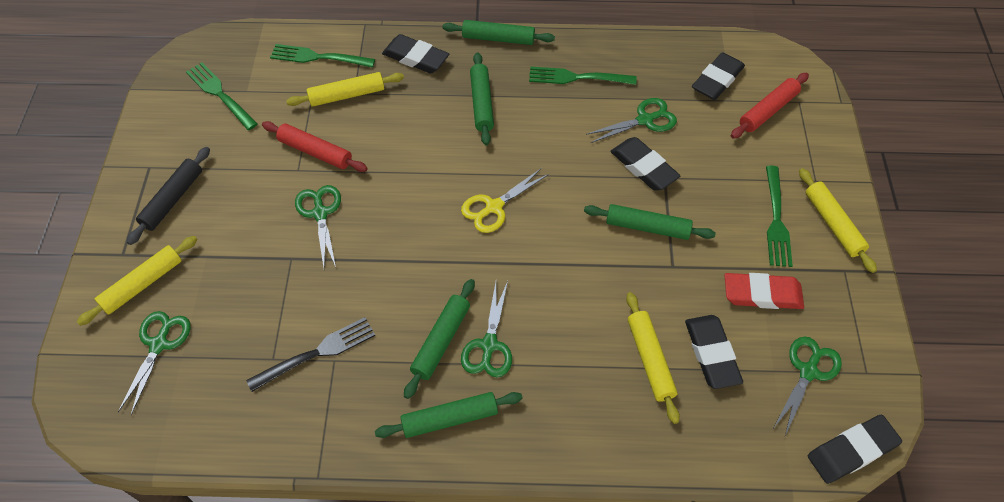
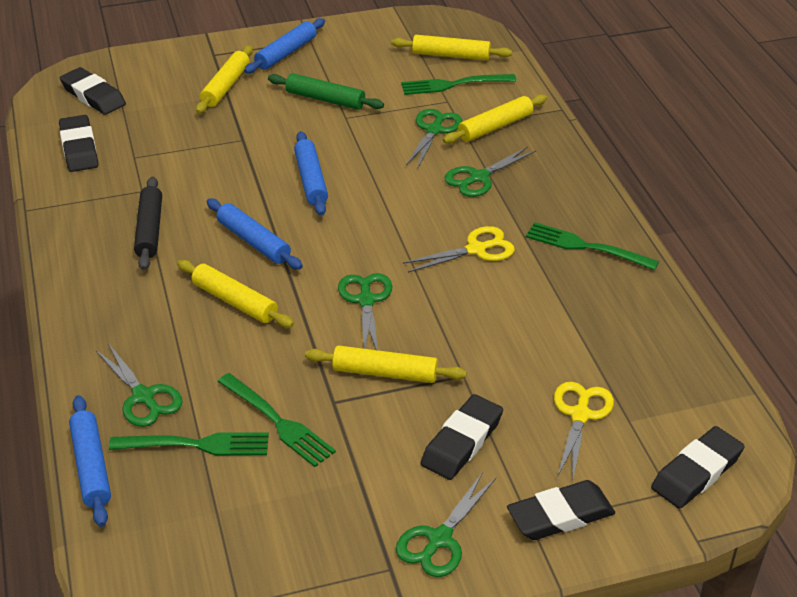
black fork: 1 -> 0
blue rolling pin: 0 -> 4
green rolling pin: 5 -> 1
red eraser: 1 -> 0
red rolling pin: 2 -> 0
yellow rolling pin: 4 -> 5
yellow scissors: 1 -> 2

